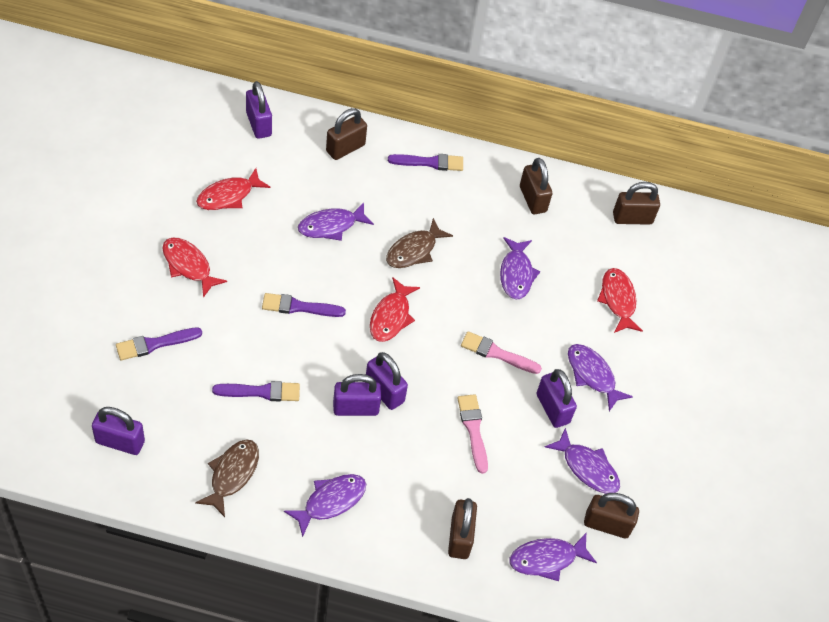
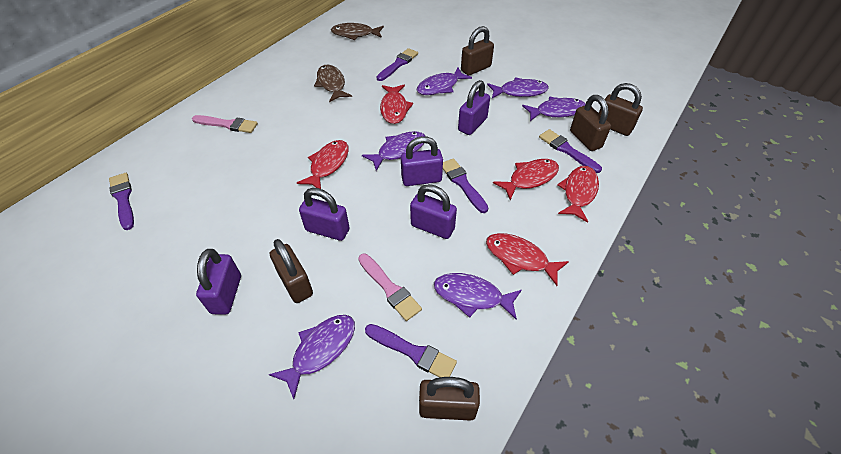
purple brush: 4 -> 5
red fish: 4 -> 5

